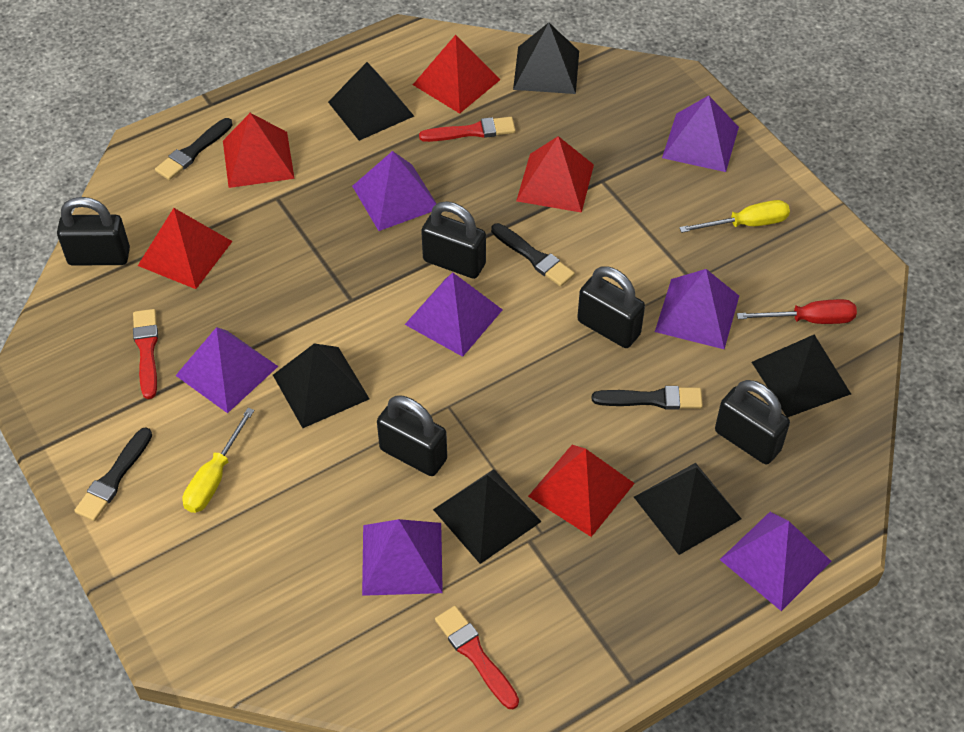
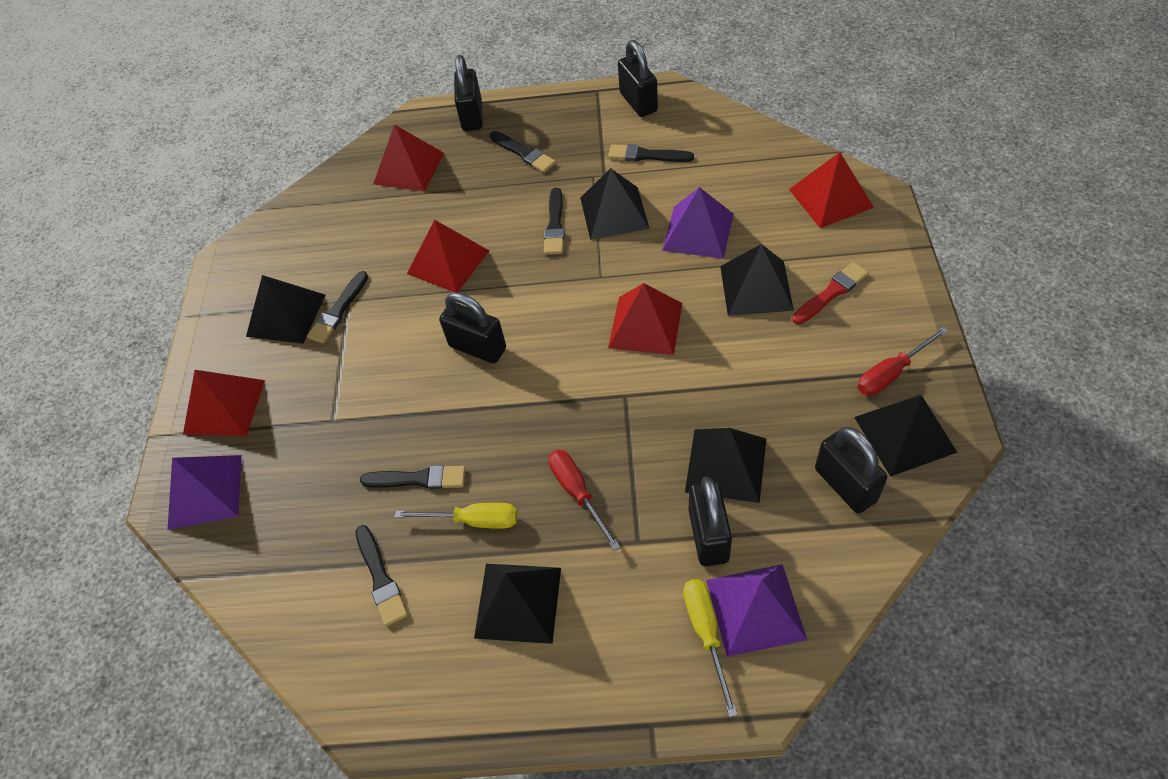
black brush: 4 -> 6
purple pyramid: 7 -> 3
red brush: 3 -> 1
red screwdriver: 1 -> 2

